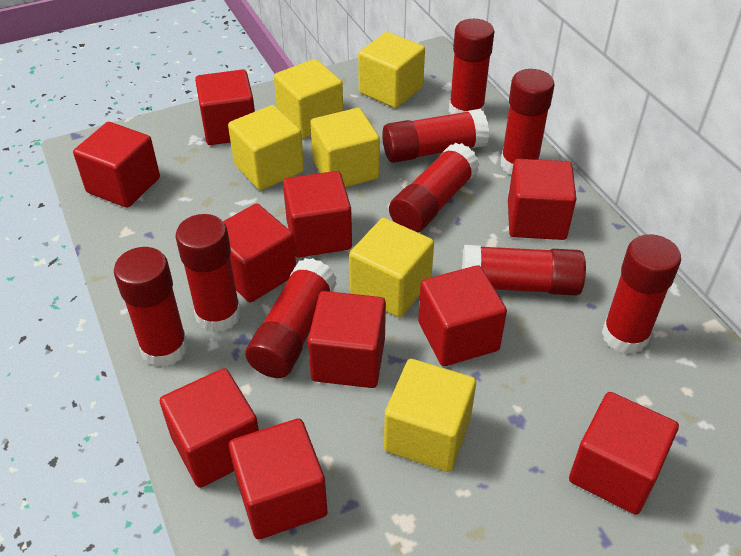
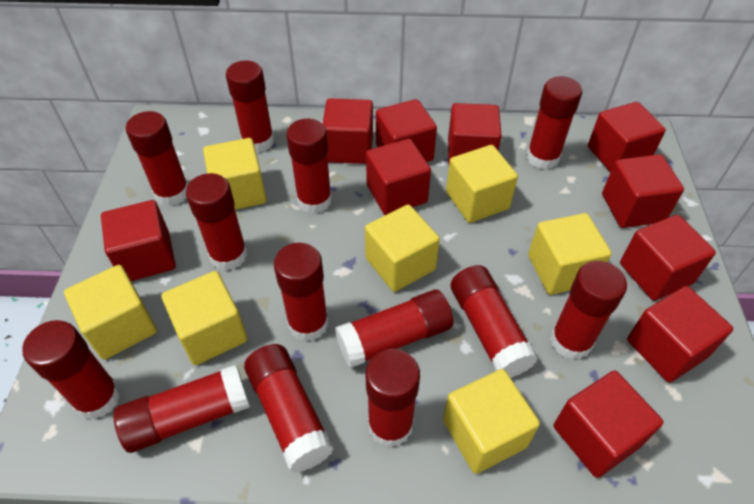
red glue stick: 9 -> 13
yellow cube: 6 -> 7

